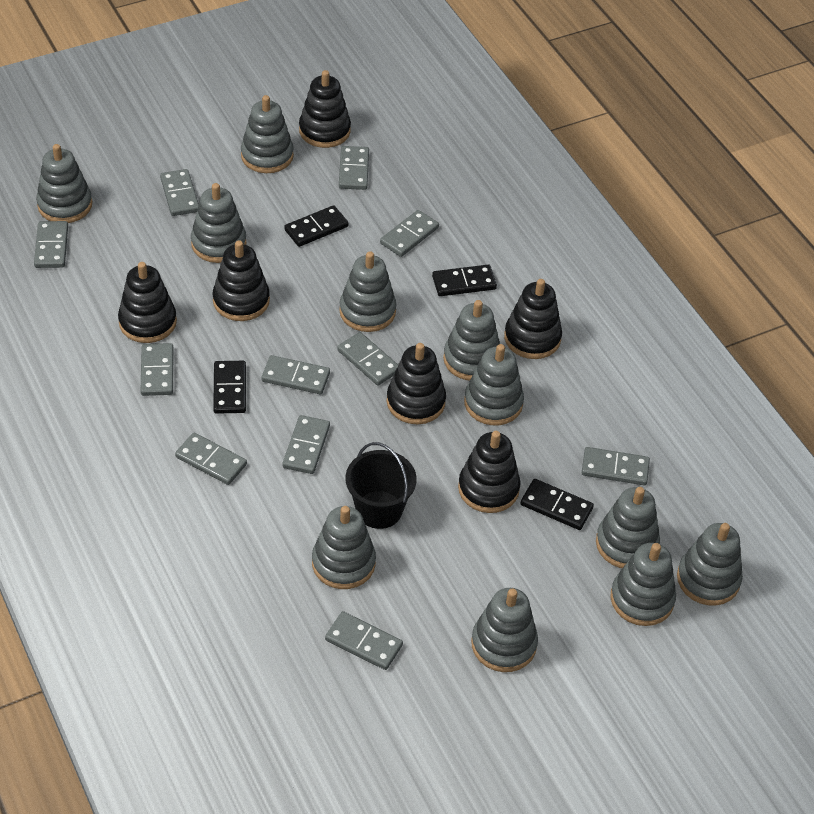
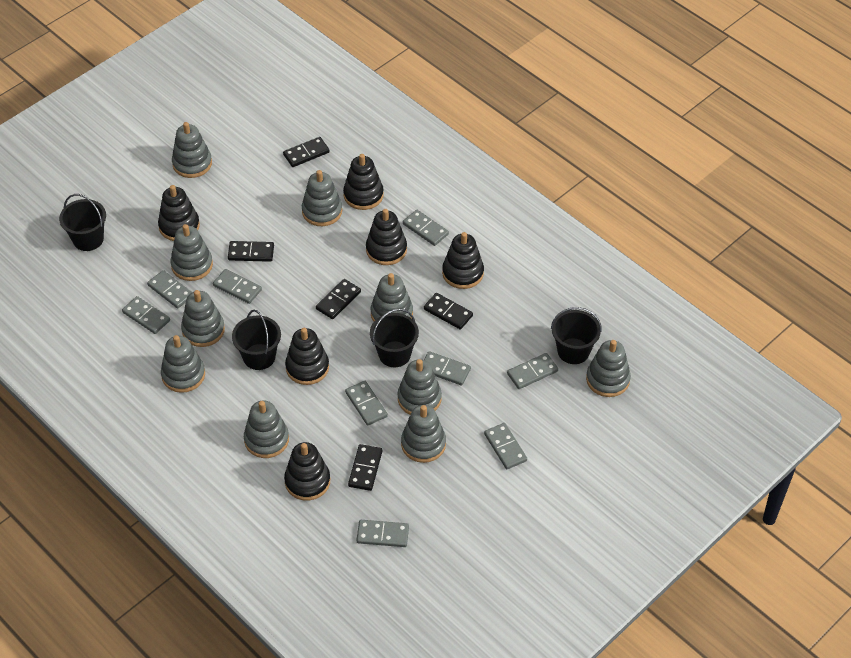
black bucket: 1 -> 4
black domino: 4 -> 5
grey domino: 11 -> 9
grey stacking toy: 11 -> 10

